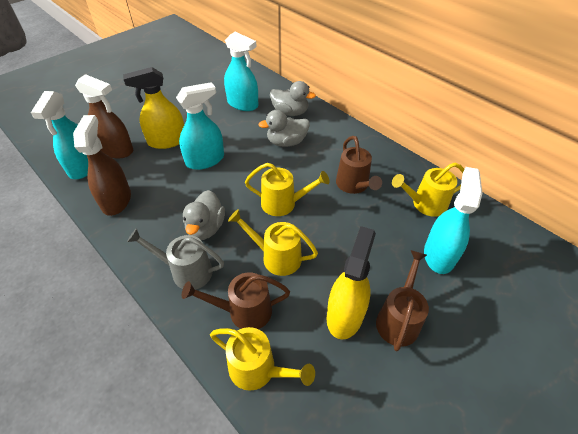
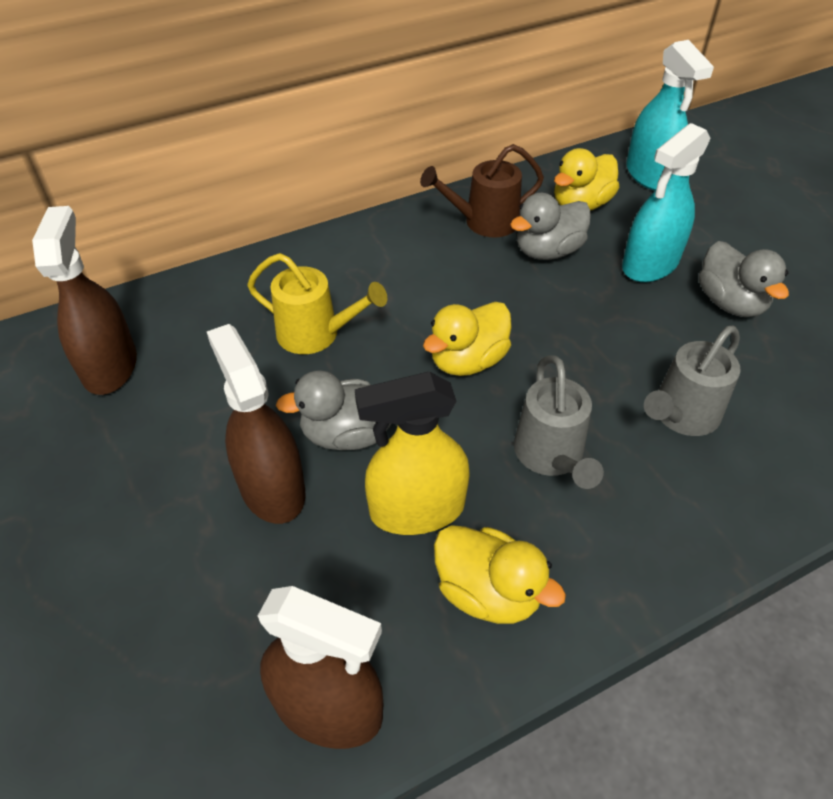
brown spray bottle: 2 -> 3
brown watering can: 3 -> 1
grey watering can: 1 -> 2
turquoise spray bottle: 4 -> 2
yellow duck: 0 -> 3
yellow spray bottle: 2 -> 1
yellow watering can: 4 -> 1

